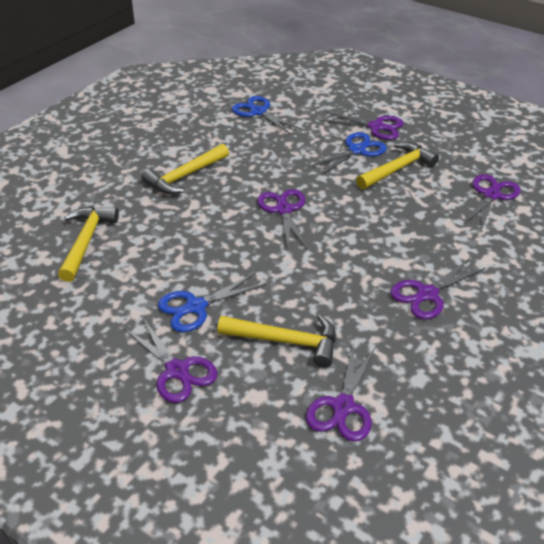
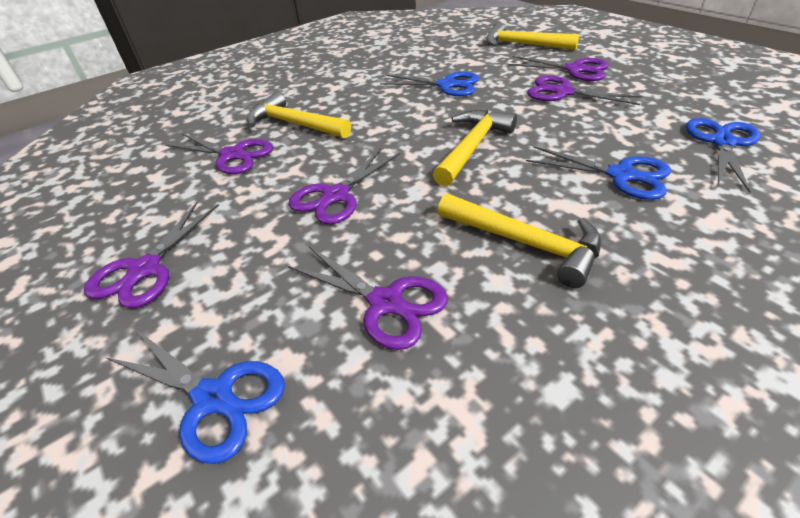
blue scissors: 3 -> 4

